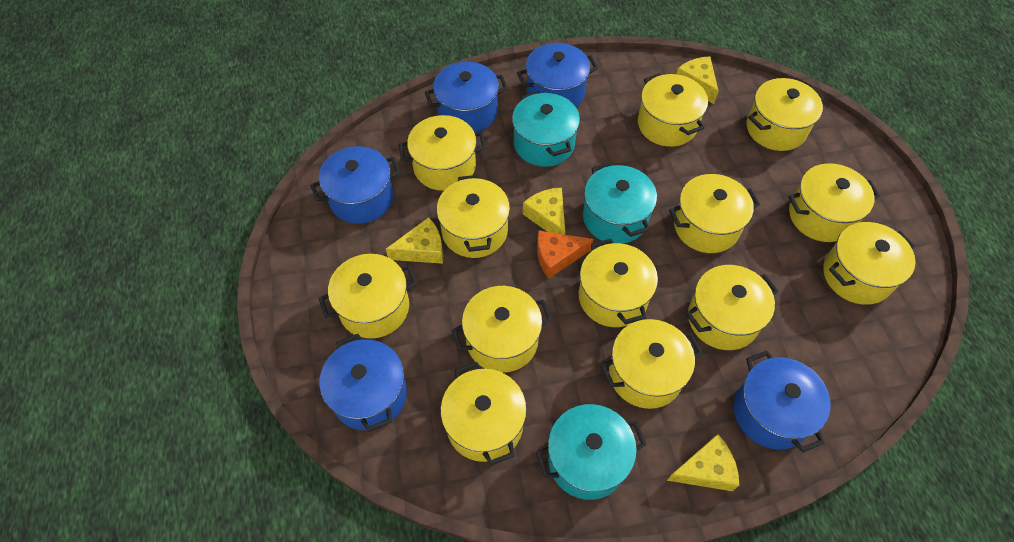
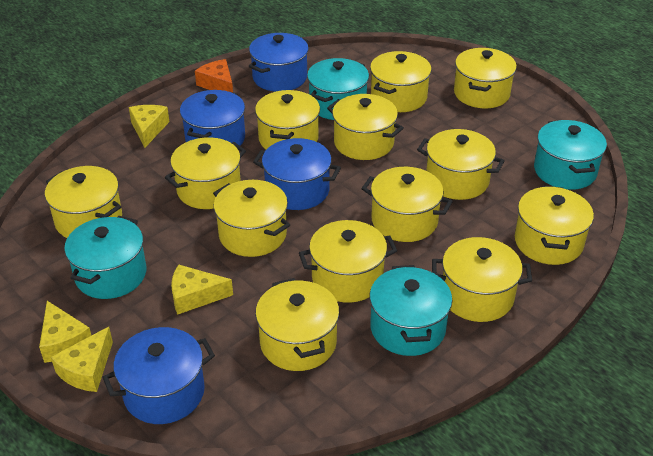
blue pot: 5 -> 4
turquoise pot: 3 -> 4

